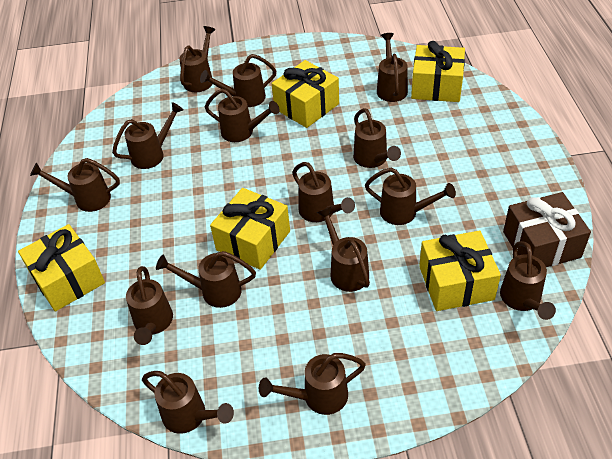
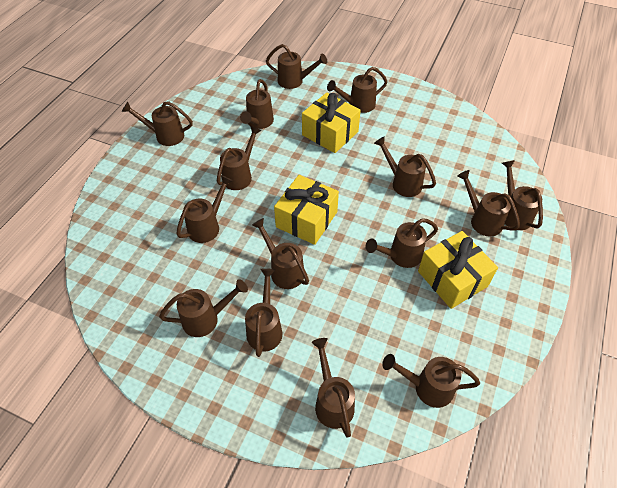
brown gift: 1 -> 0
yellow gift: 5 -> 3

